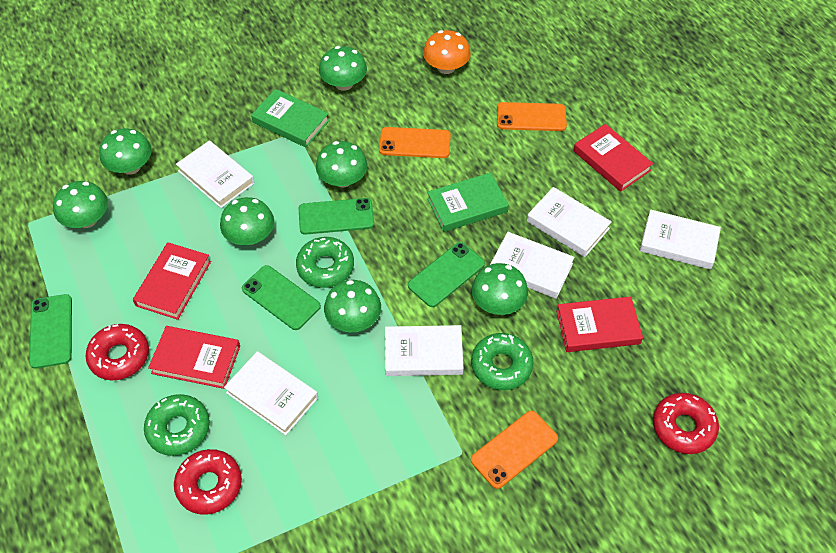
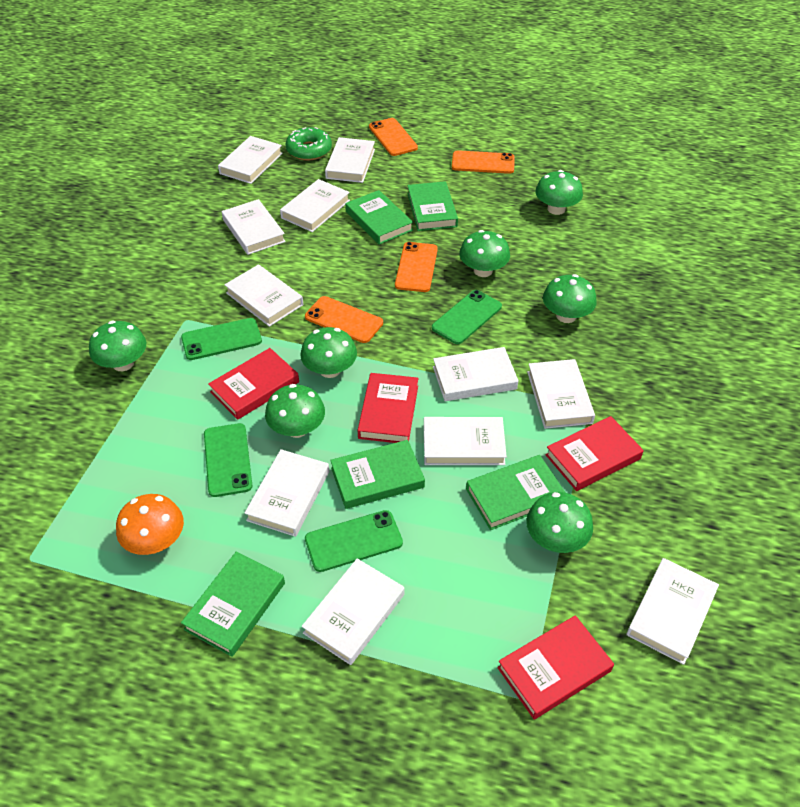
green book: 2 -> 5
green donut: 3 -> 1
orange phone: 3 -> 4
red donut: 3 -> 0
white book: 6 -> 11

